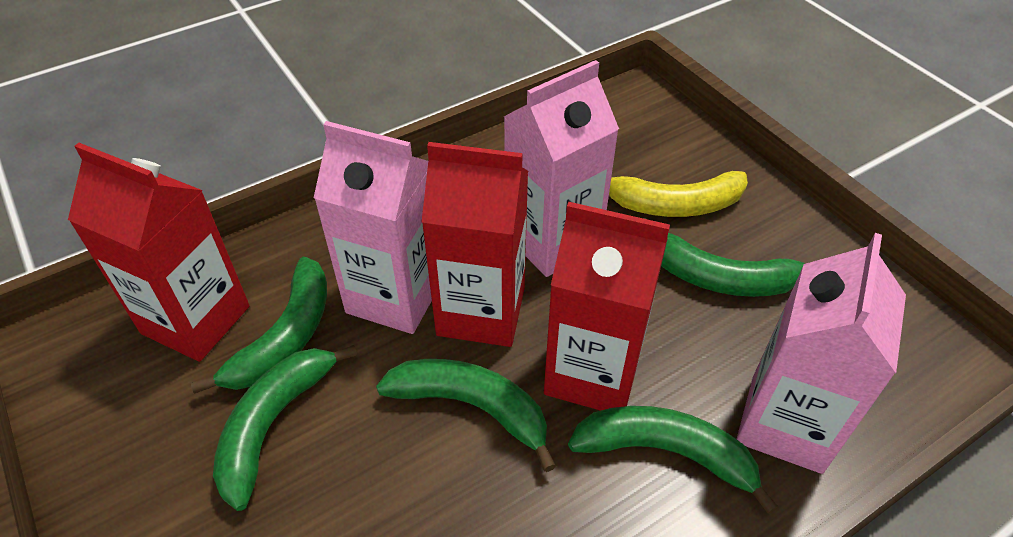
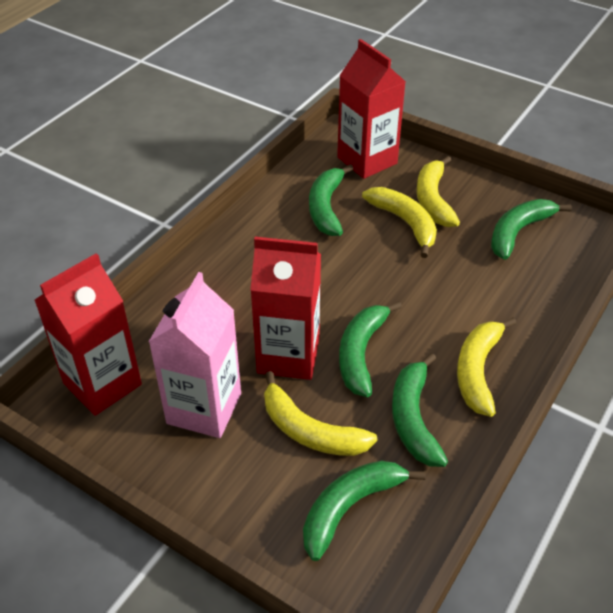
pink carton: 3 -> 1
yellow banana: 1 -> 4

